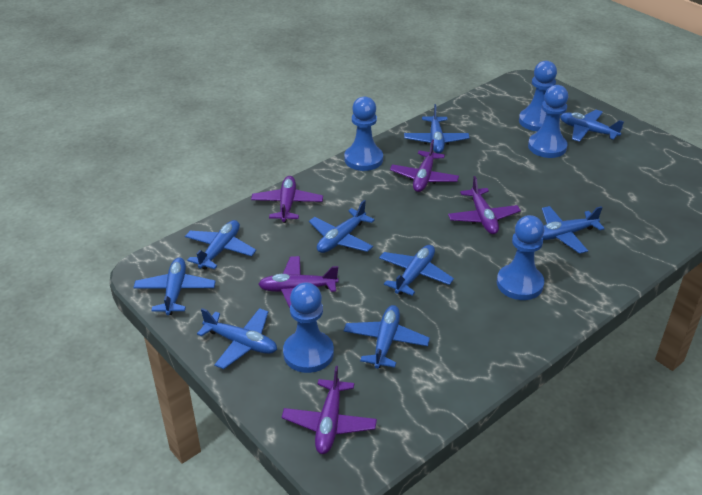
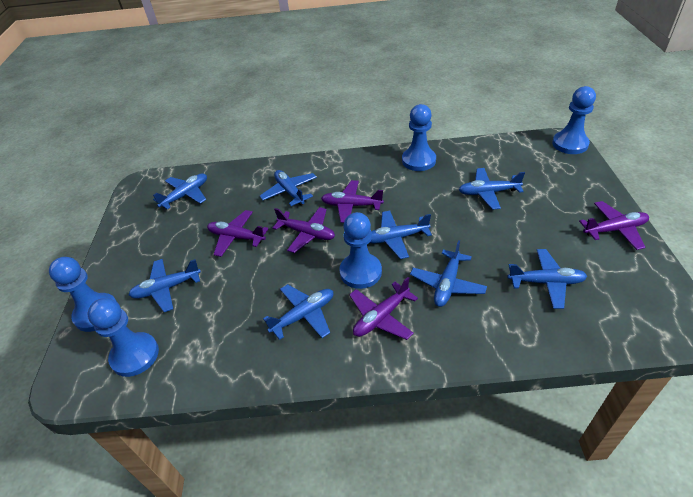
blue plane: 9 -> 8

